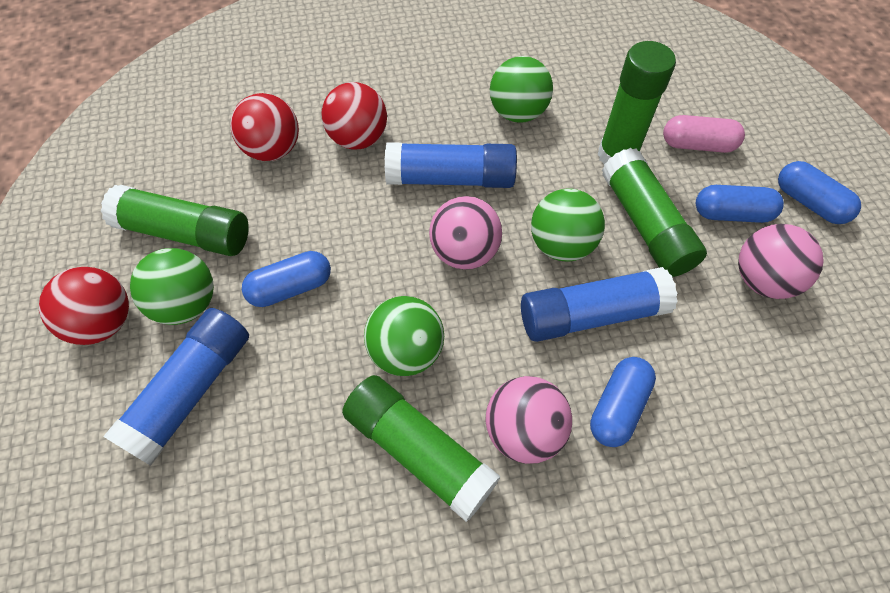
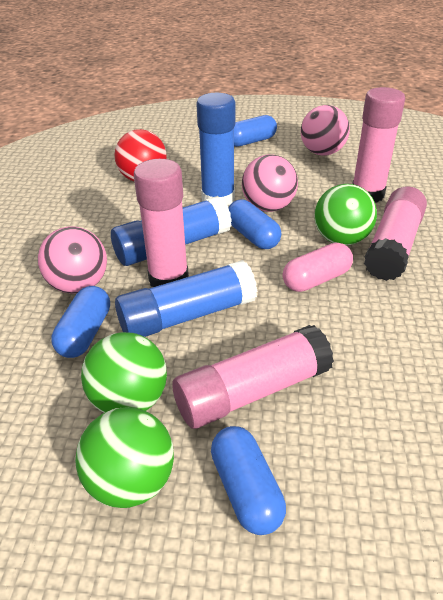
green ball: 4 -> 3
green glue stick: 4 -> 0
pink glue stick: 0 -> 4
red ball: 3 -> 1

